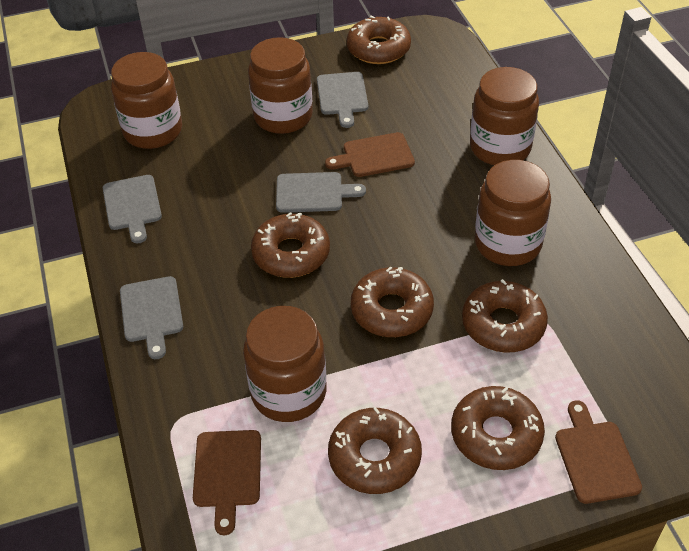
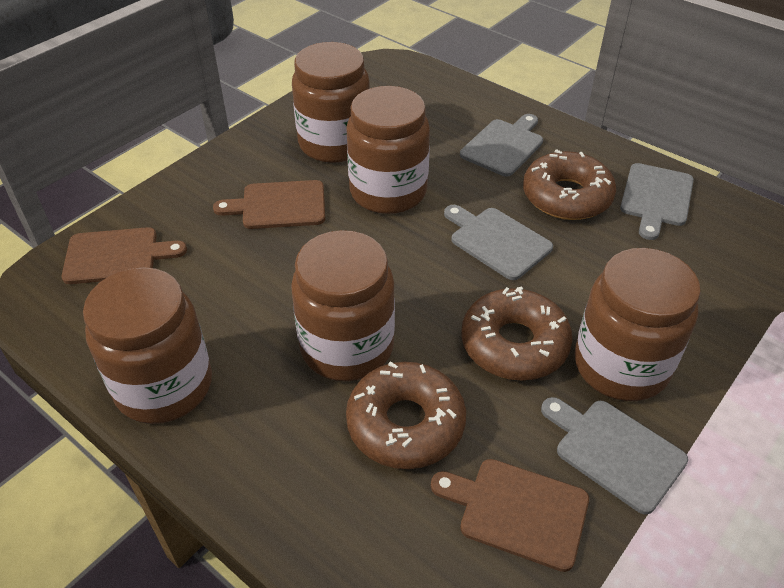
brown donut: 6 -> 3

